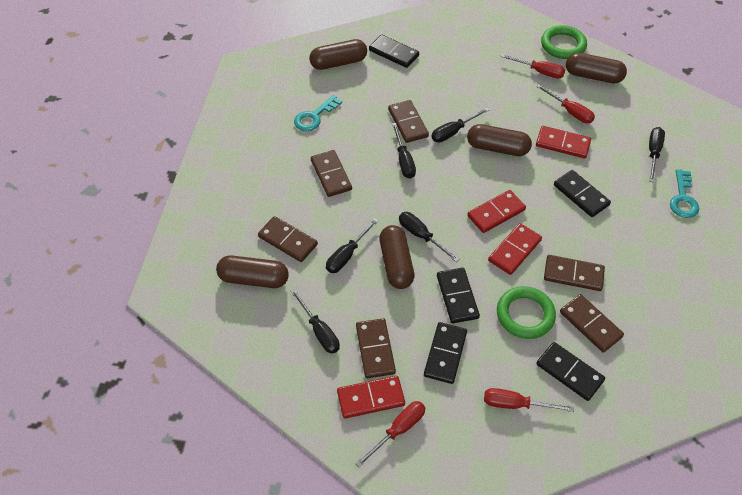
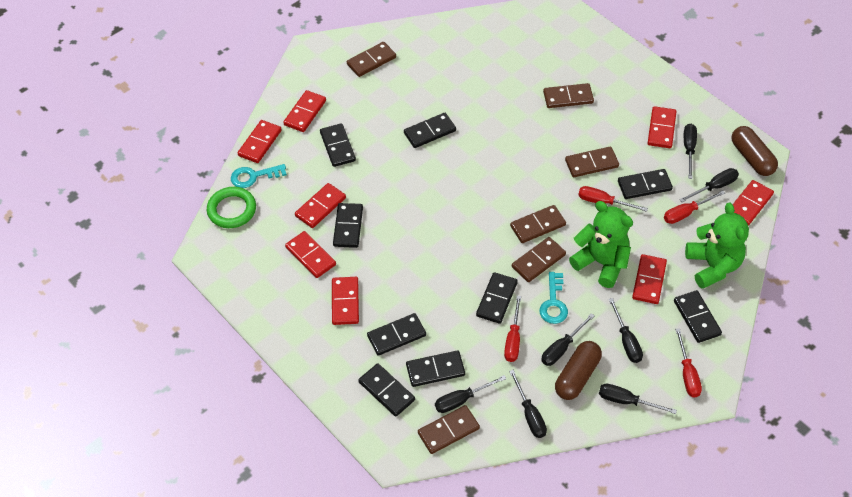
black domino: 5 -> 9
black screwdriver: 6 -> 7
brown capsule: 5 -> 2
green ring: 2 -> 1
green teddy bear: 0 -> 2
red domino: 4 -> 8

